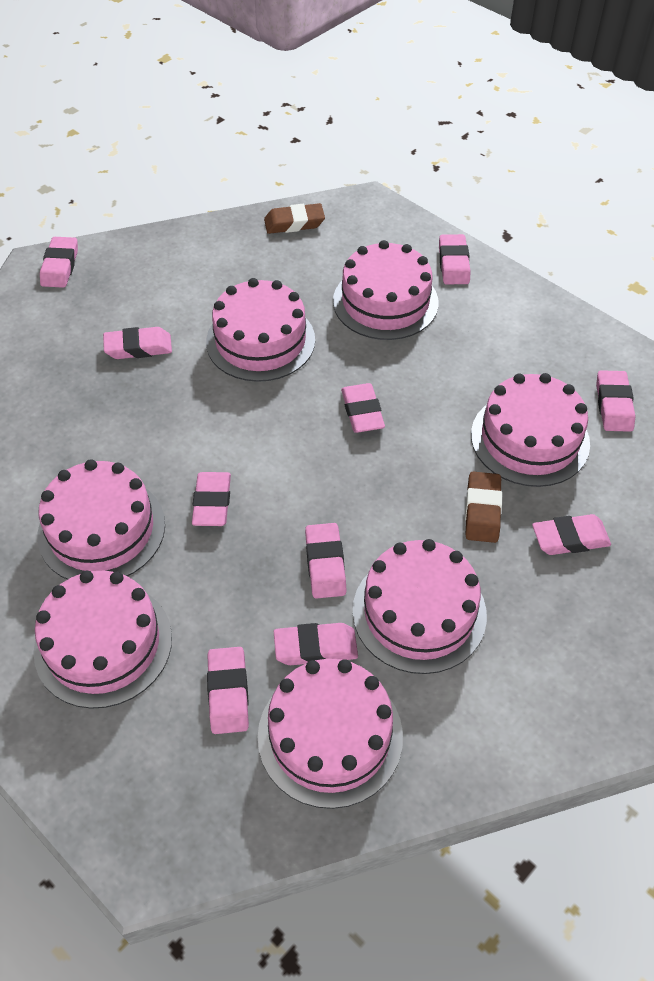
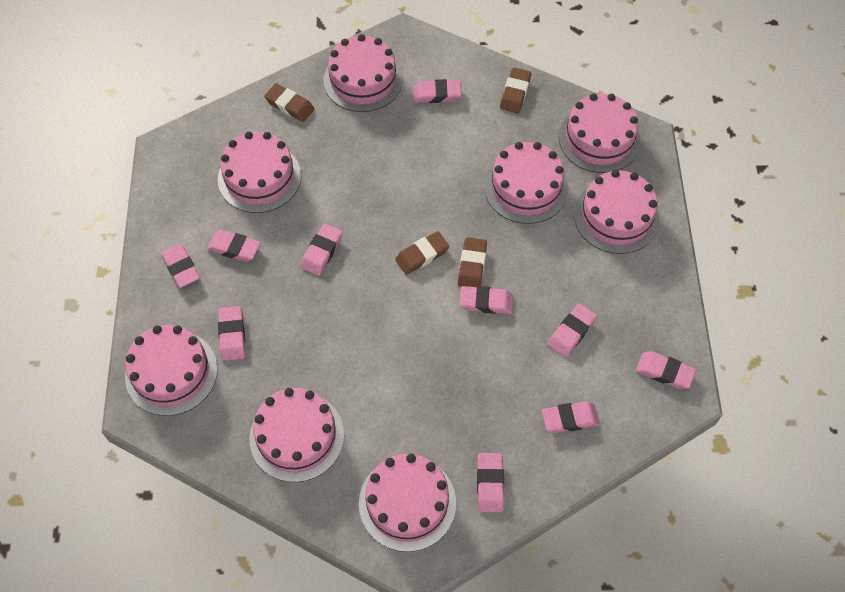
brown eraser: 2 -> 4
pink cake: 7 -> 8

